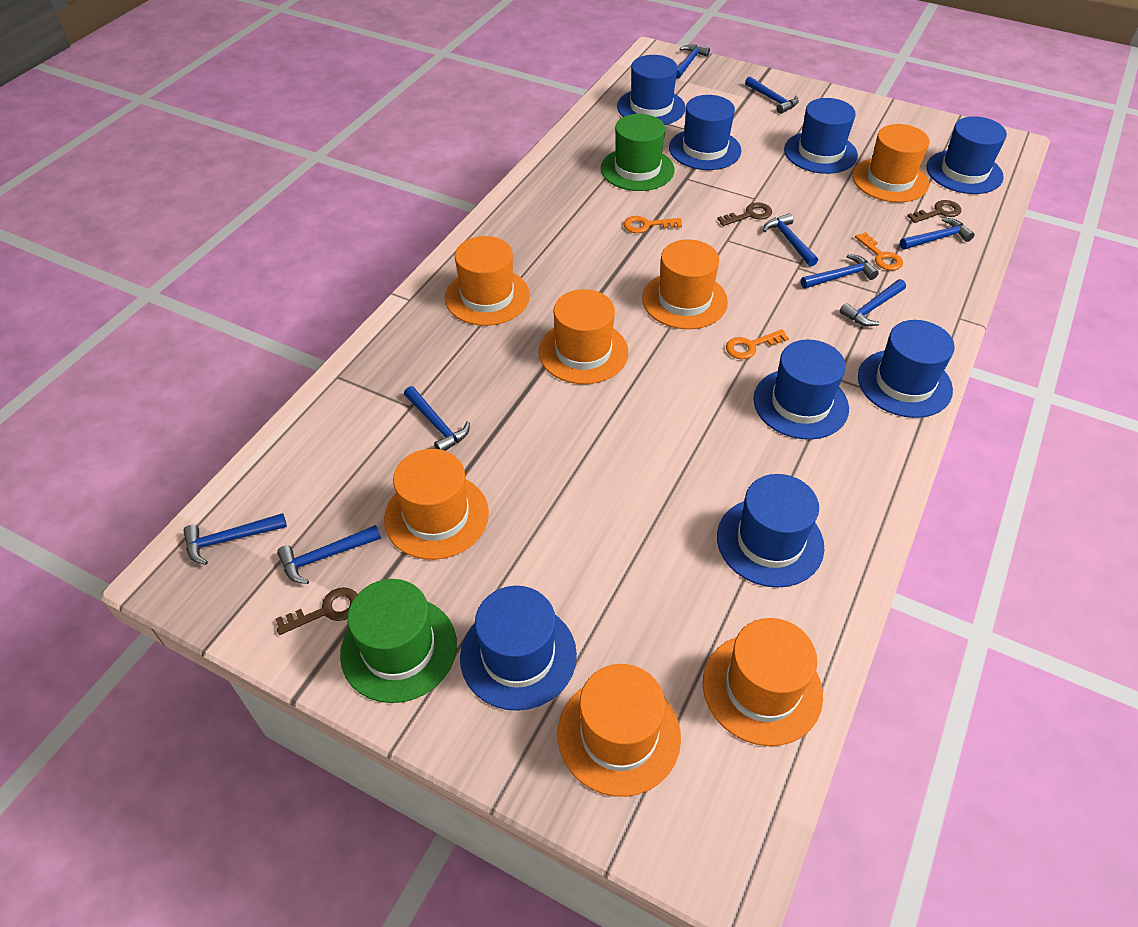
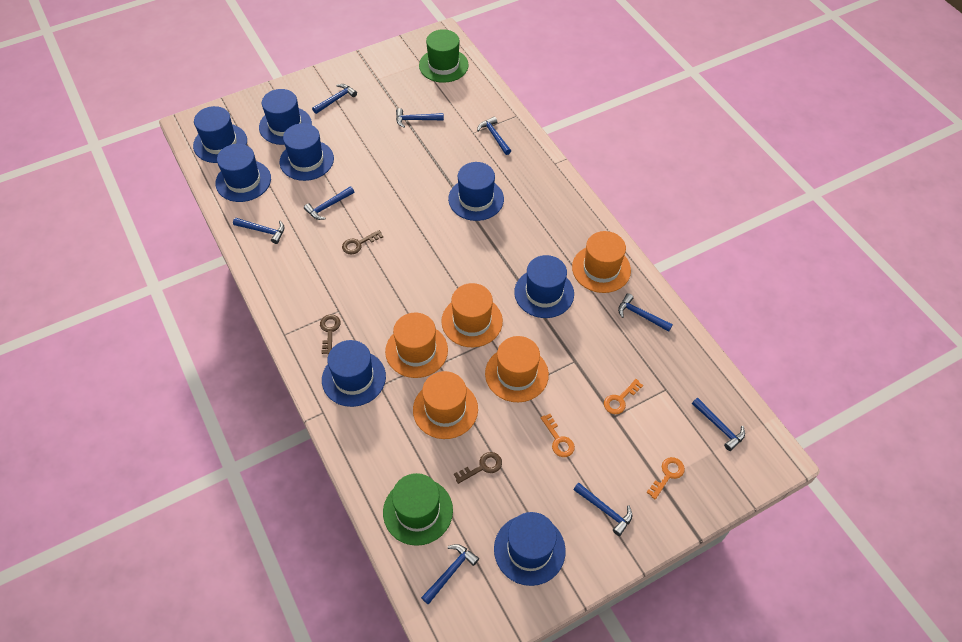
orange hat: 7 -> 5

